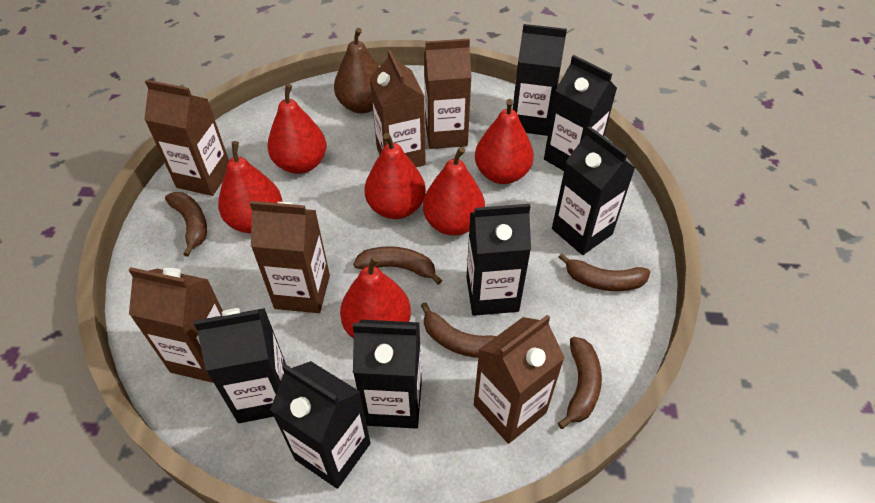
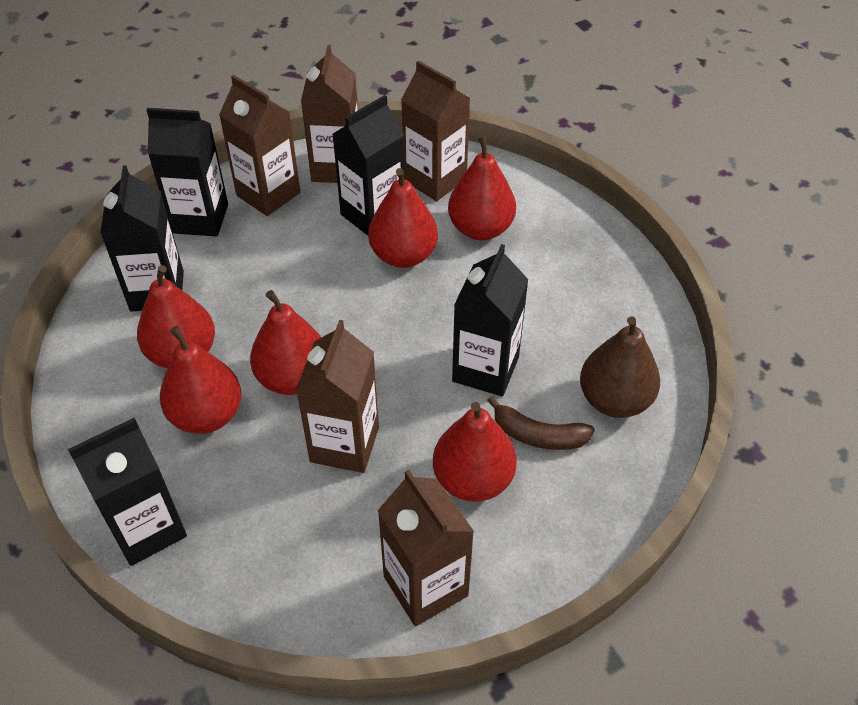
black carton: 7 -> 5
brown banana: 5 -> 1
brown carton: 6 -> 5

